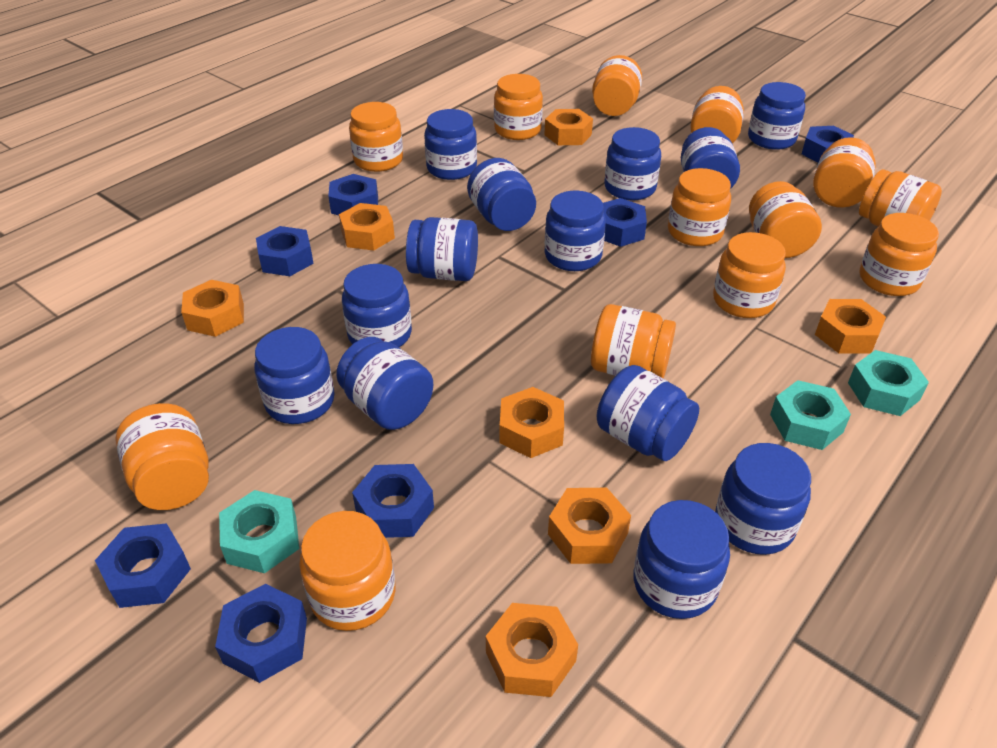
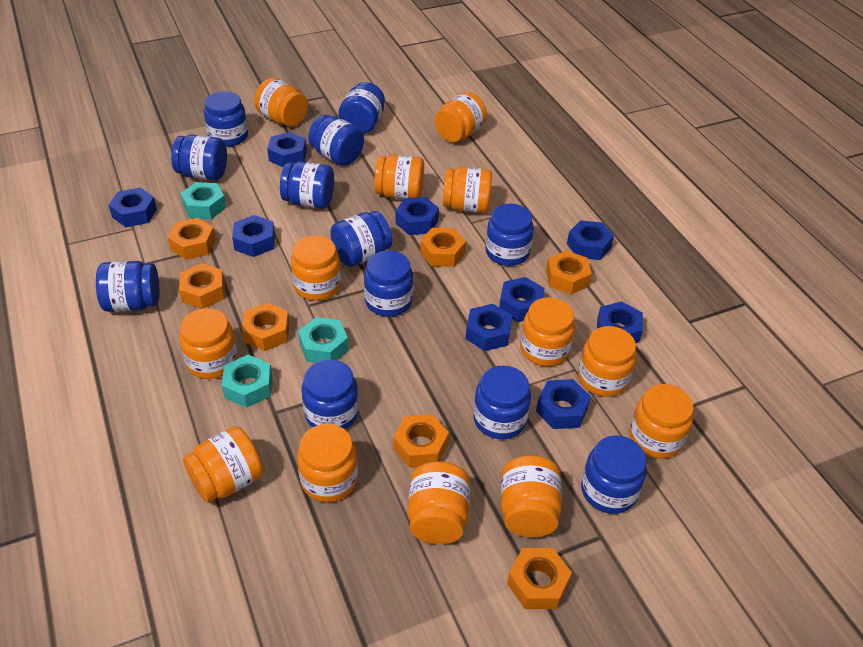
blue jar: 13 -> 12
blue nut: 7 -> 9

